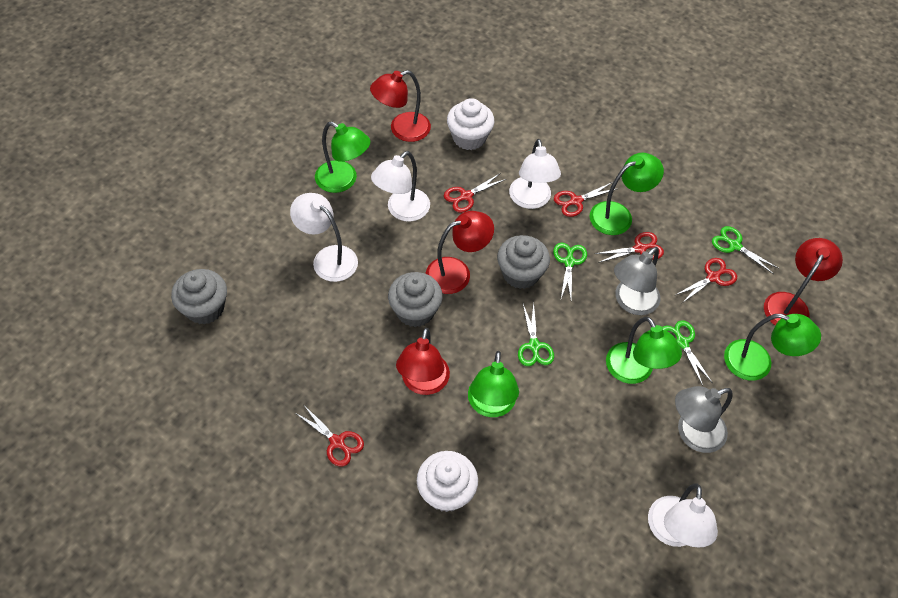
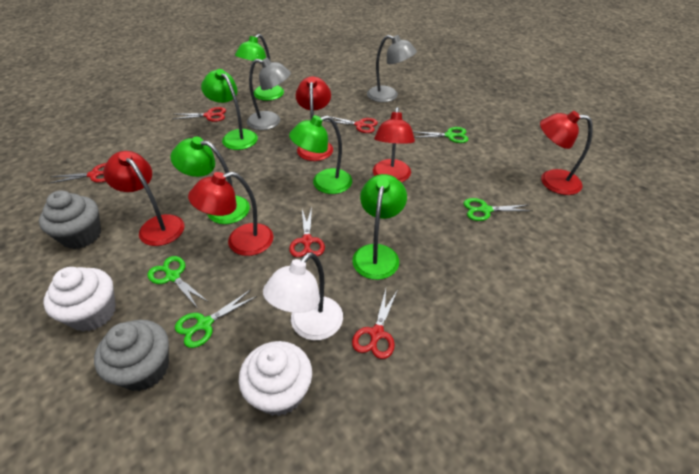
grey cupcake: 3 -> 2
red lamp: 4 -> 5
white lamp: 4 -> 1

